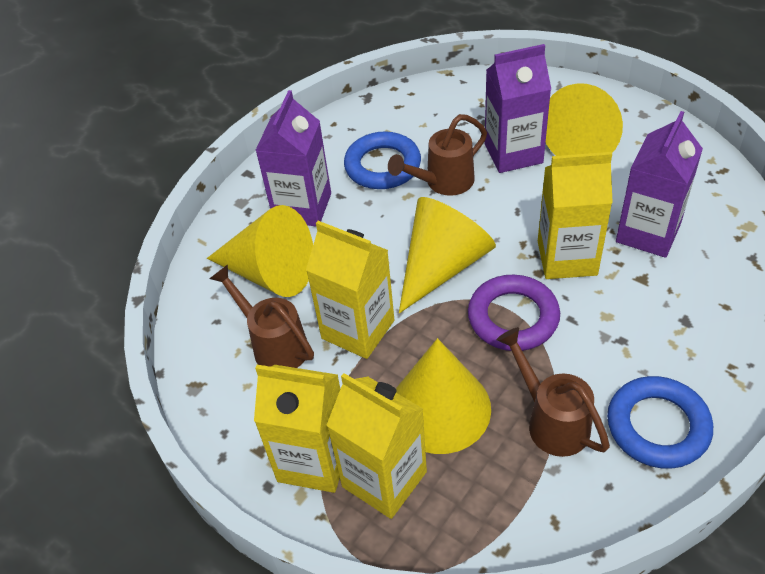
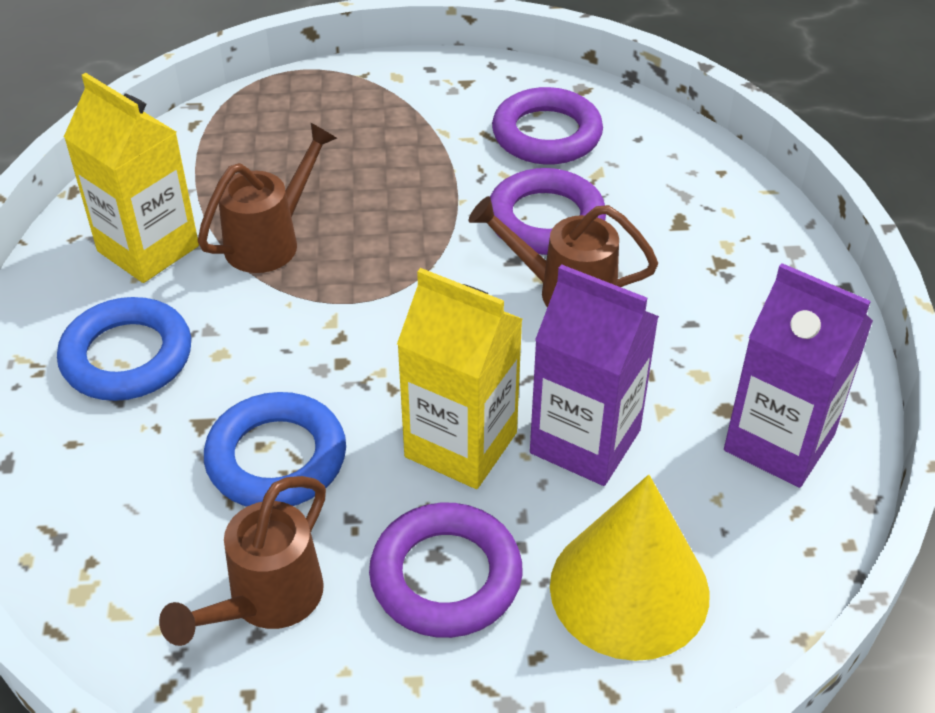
purple carton: 3 -> 2
purple ring: 1 -> 3
yellow carton: 4 -> 2
yellow cone: 4 -> 1

